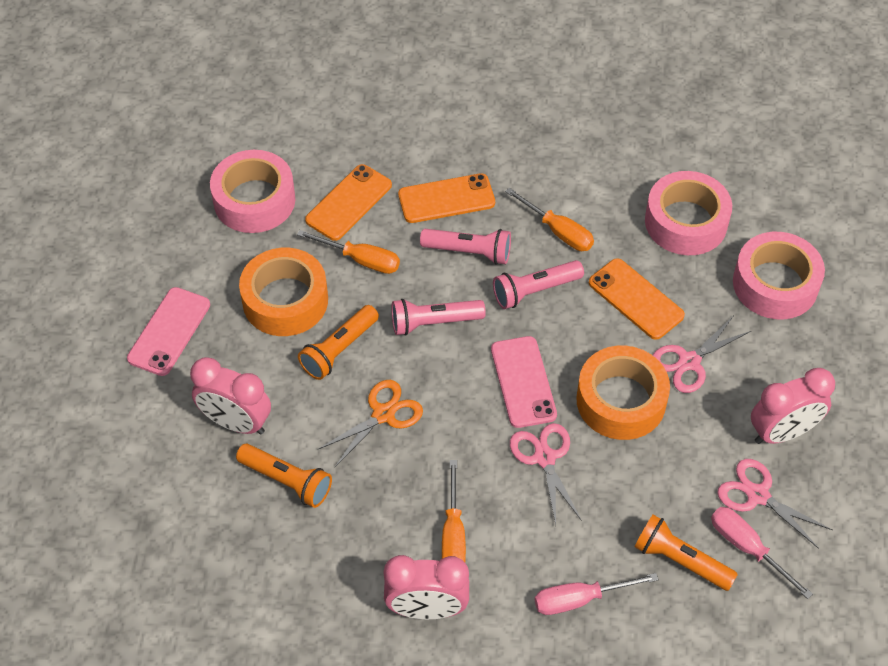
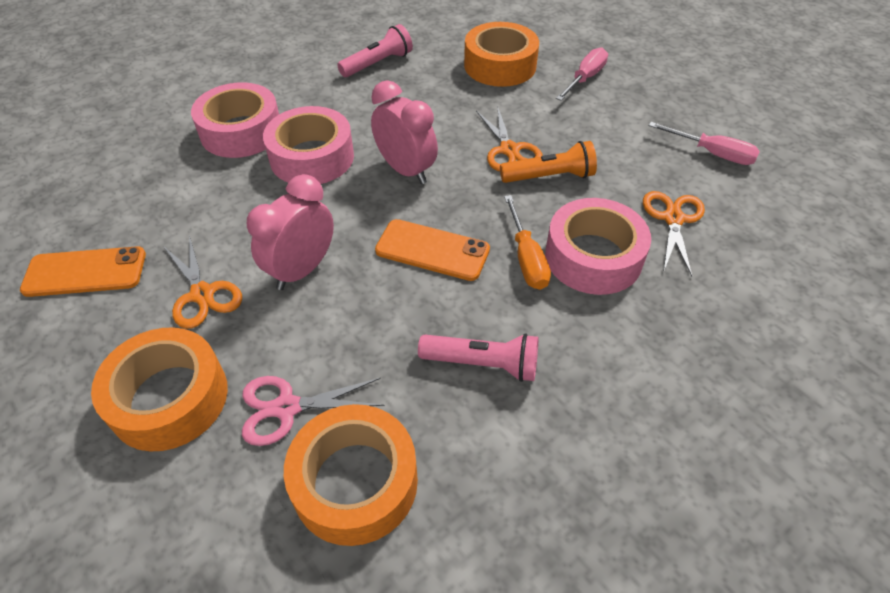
orange flashlight: 3 -> 1
orange phone: 3 -> 2
orange scissors: 1 -> 3
orange screwdriver: 3 -> 1
orange tape: 2 -> 3
pink clock: 3 -> 2
pink flashlight: 3 -> 2
pink phone: 2 -> 0
pink scissors: 3 -> 1

